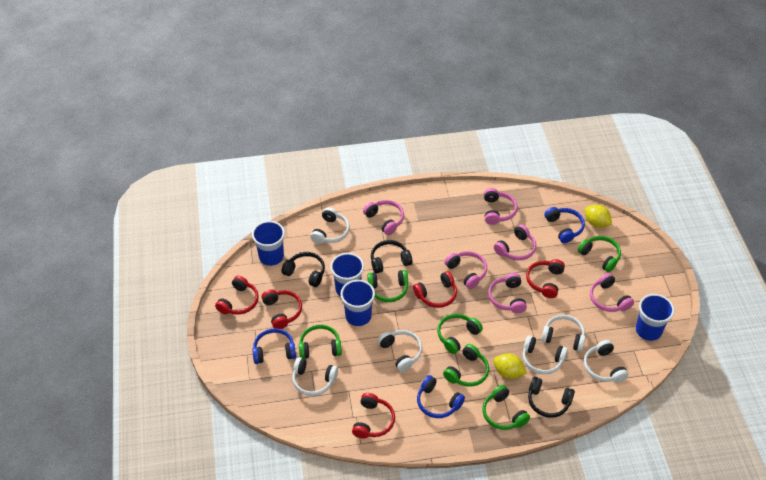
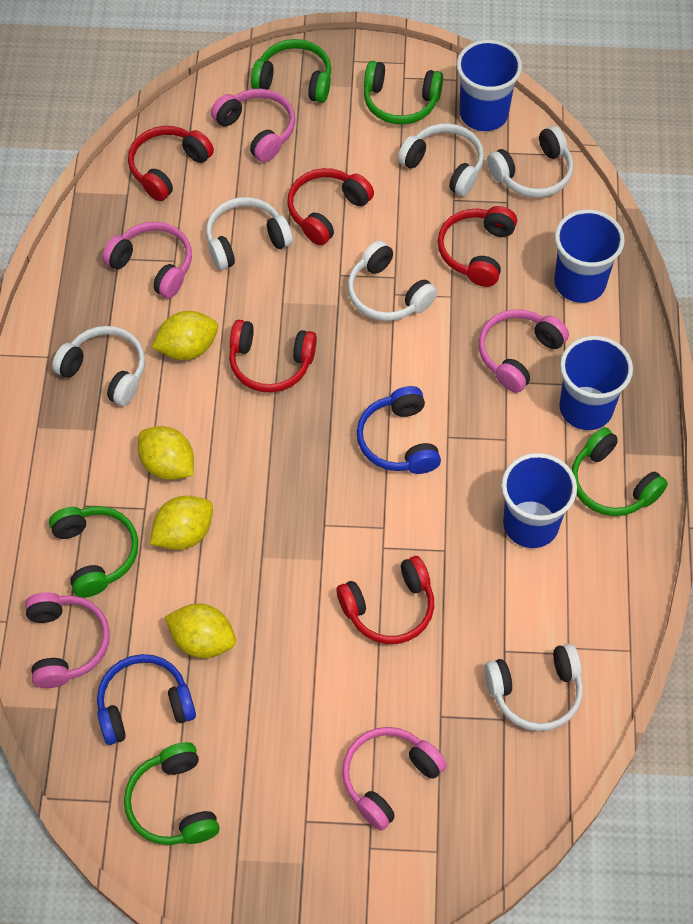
black headphones: 3 -> 0
blue headphones: 3 -> 2
green headphones: 6 -> 5
pink headphones: 6 -> 5
yellow lemon: 2 -> 4

